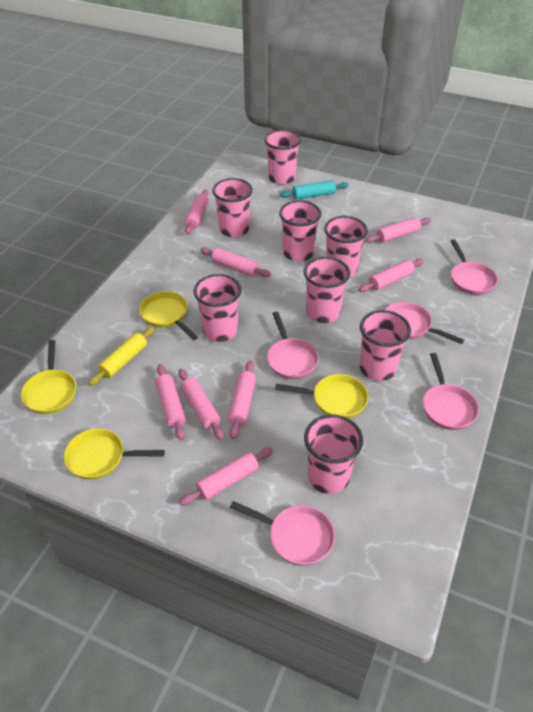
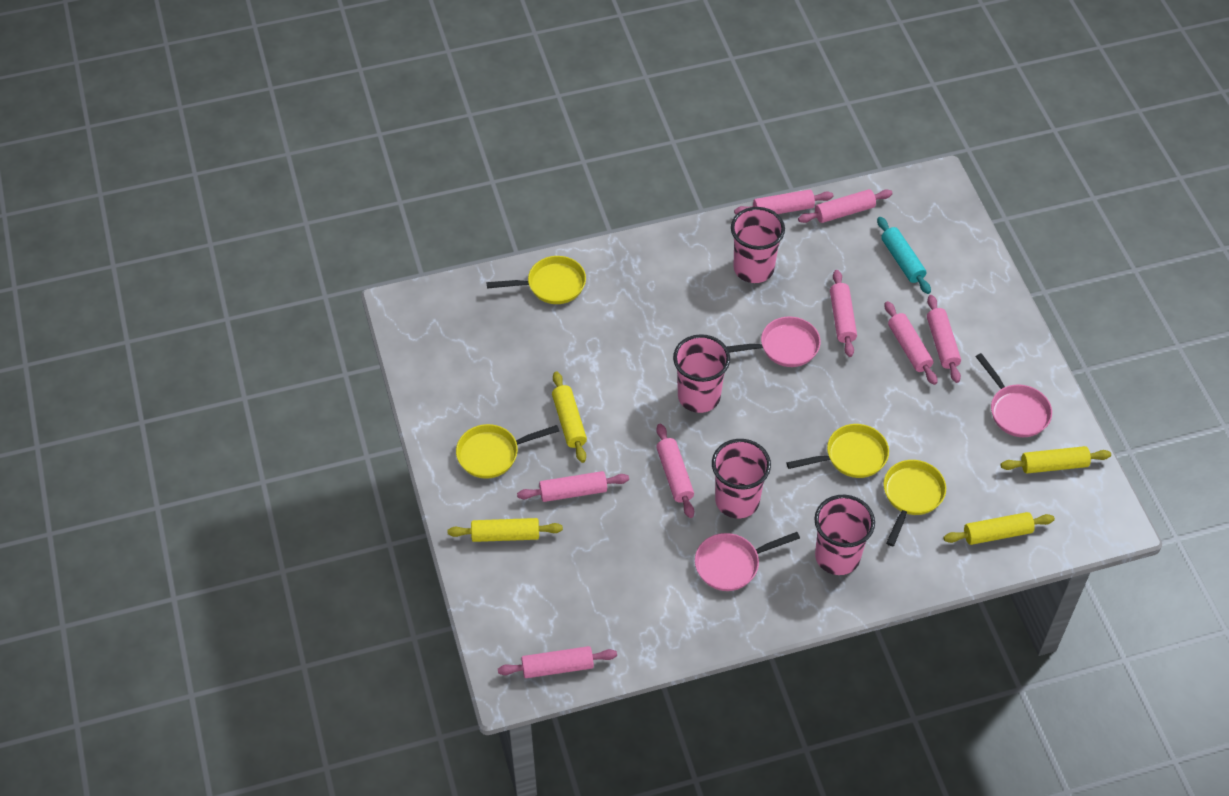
pink cup: 8 -> 4
pink pan: 5 -> 3
yellow rolling pin: 1 -> 4

